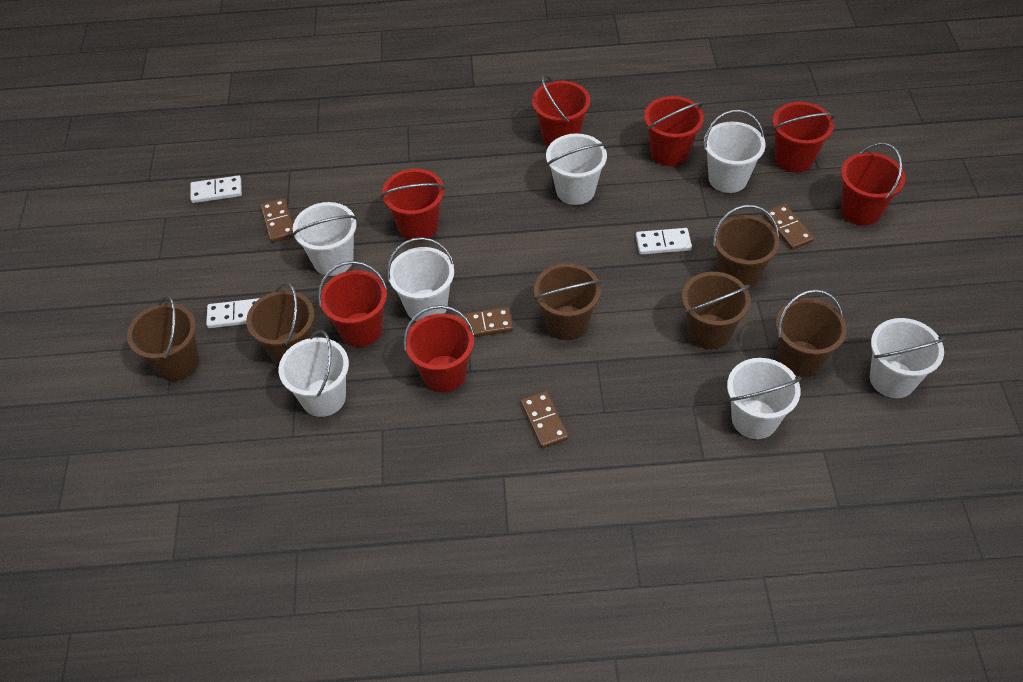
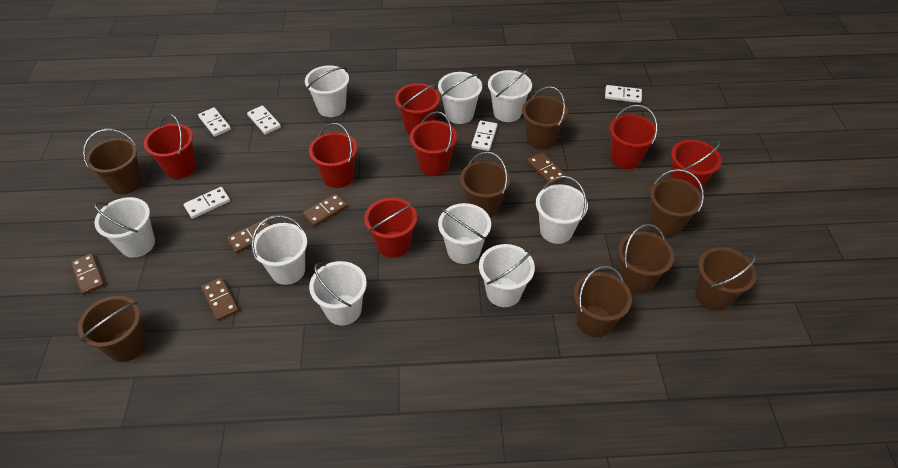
brown bucket: 6 -> 8
brown domino: 4 -> 5
white bucket: 7 -> 9
white domino: 3 -> 5

